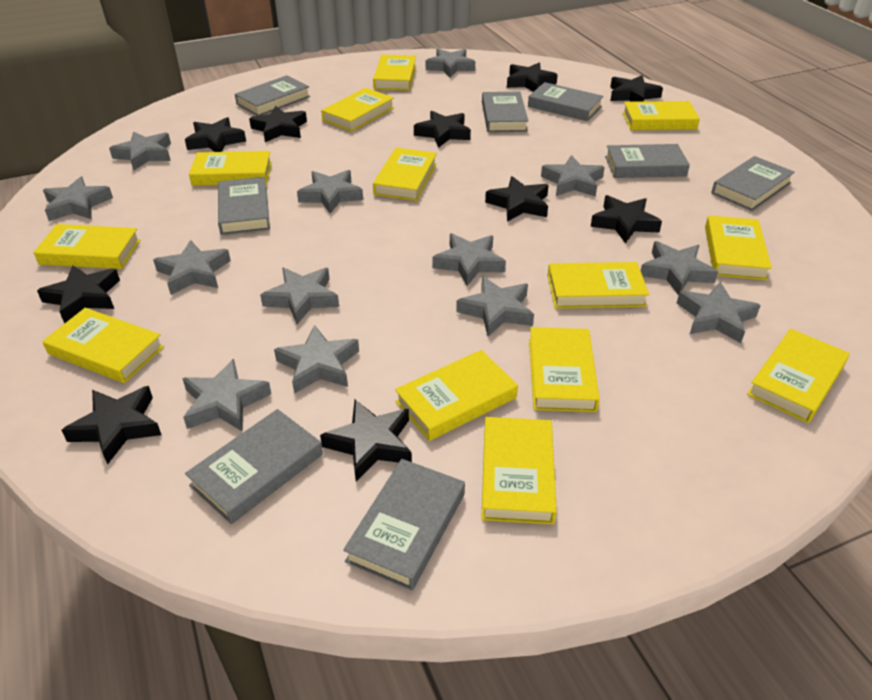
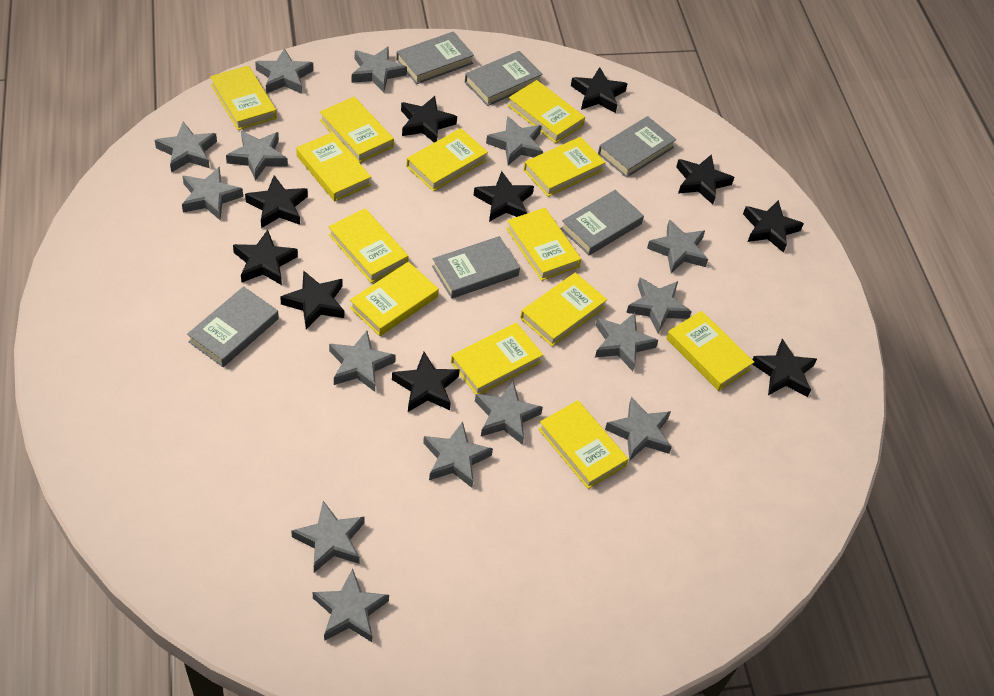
grey book: 8 -> 6
grey star: 13 -> 15

